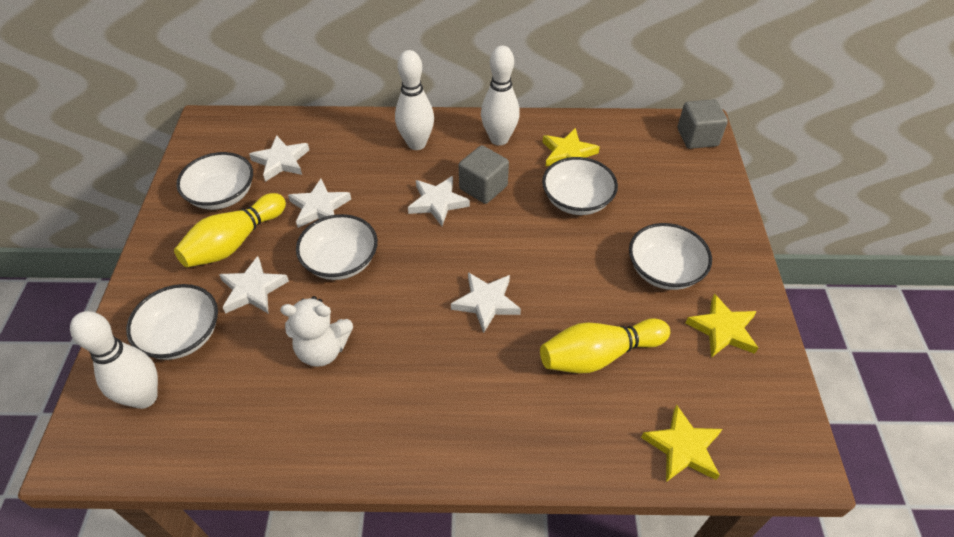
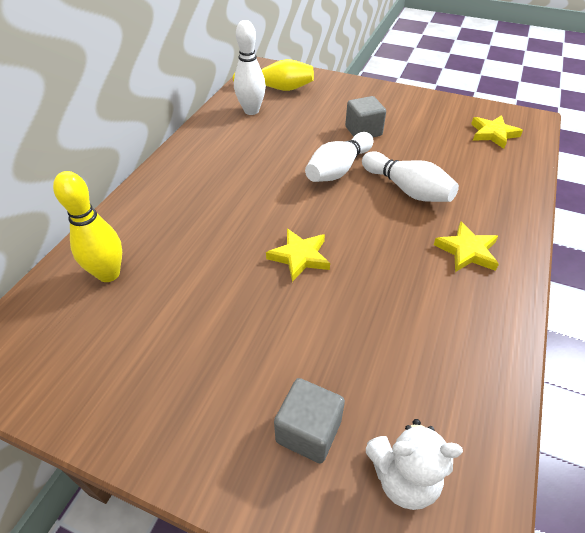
white bowl: 5 -> 0
white star: 5 -> 0

